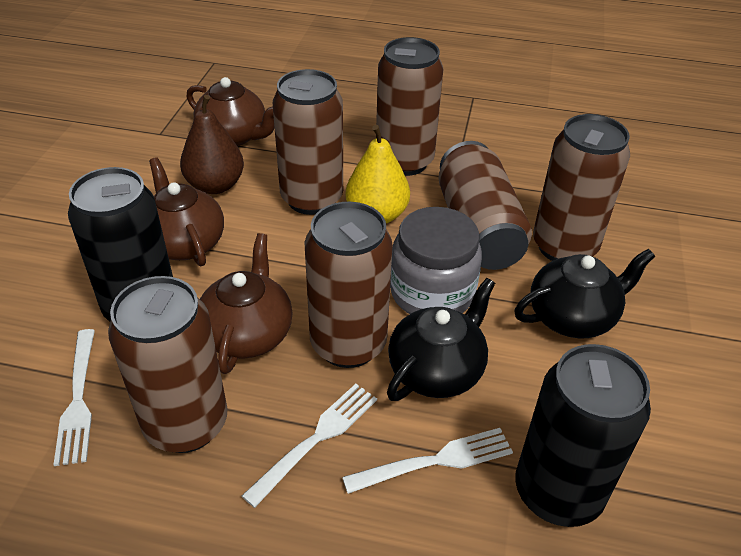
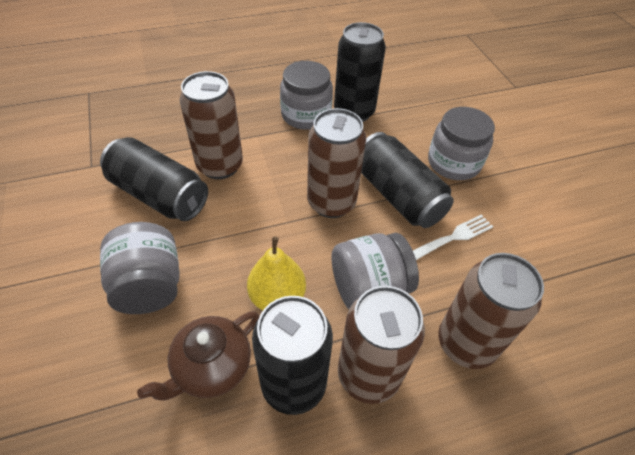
black can: 2 -> 4
black teapot: 2 -> 0
brown can: 6 -> 4
brown pear: 1 -> 0
brown teapot: 3 -> 1
grey jar: 1 -> 4
white fork: 3 -> 1

